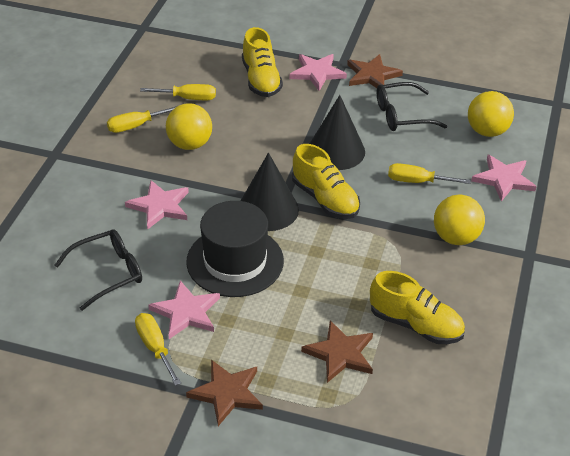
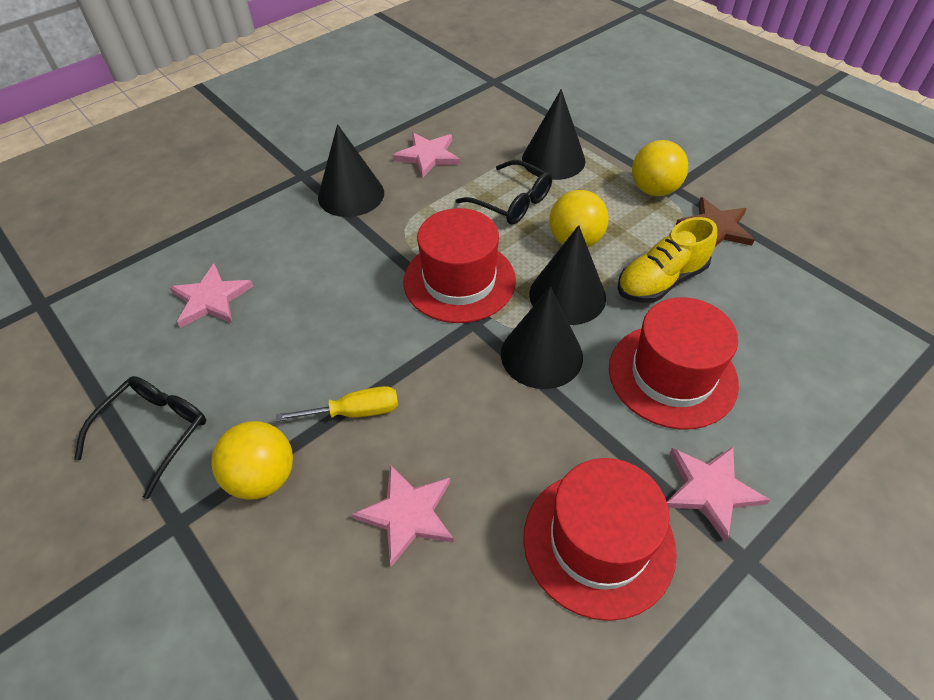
black cone: 2 -> 4
black hat: 1 -> 0
brown star: 3 -> 1
red hat: 0 -> 3
yellow screwdriver: 4 -> 1
yellow shoe: 3 -> 1

